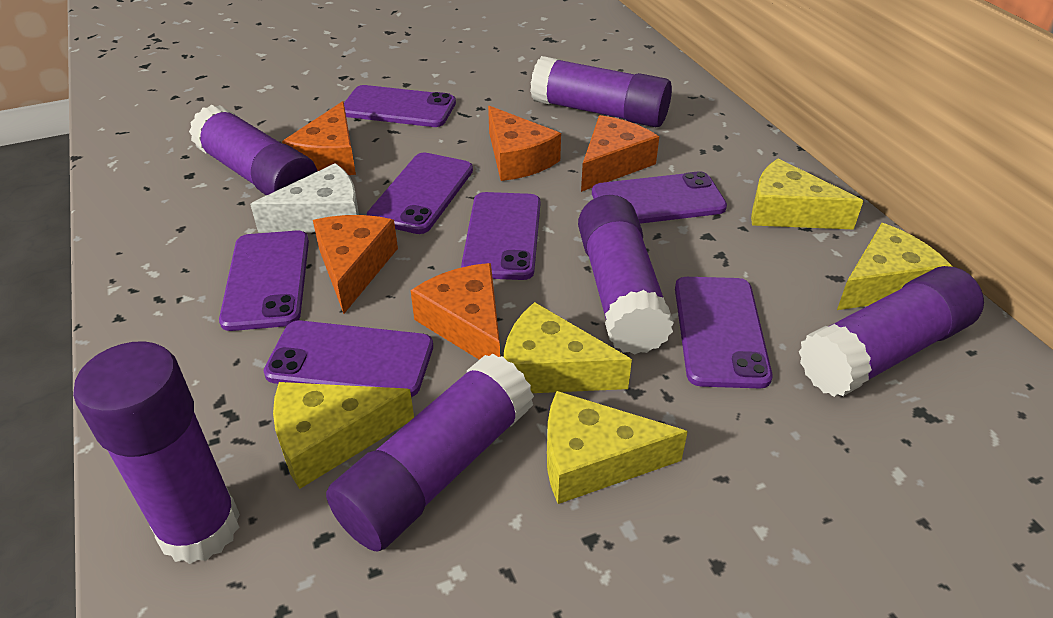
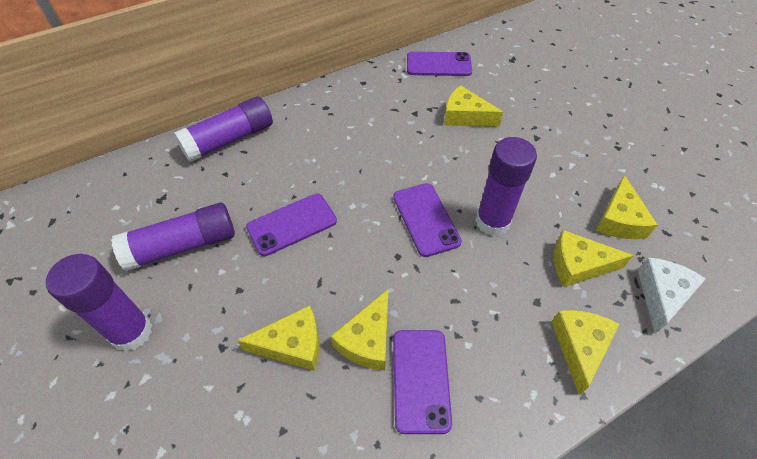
orange cheese: 5 -> 0
purple glue stick: 6 -> 4
purple phone: 7 -> 4
yellow cheese: 5 -> 6

